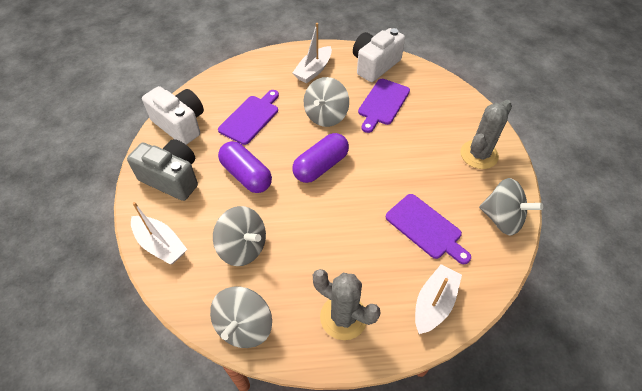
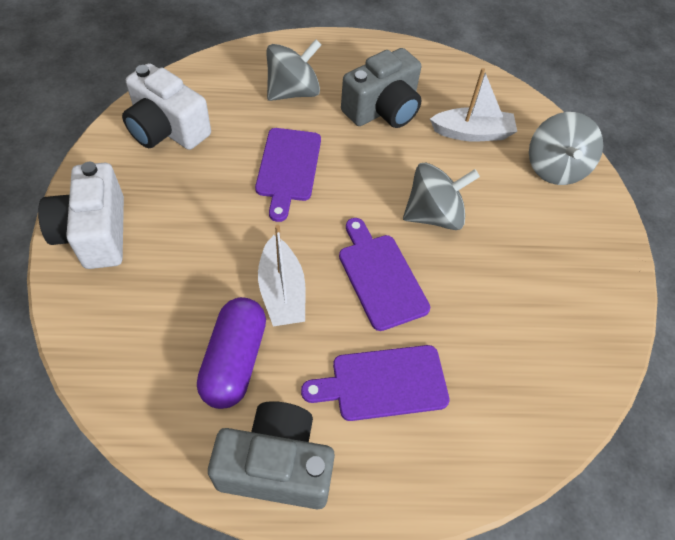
grey cactus: 2 -> 0
grey camera: 1 -> 2
grey spinning top: 4 -> 3
purple capsule: 2 -> 1
white boat: 3 -> 2

